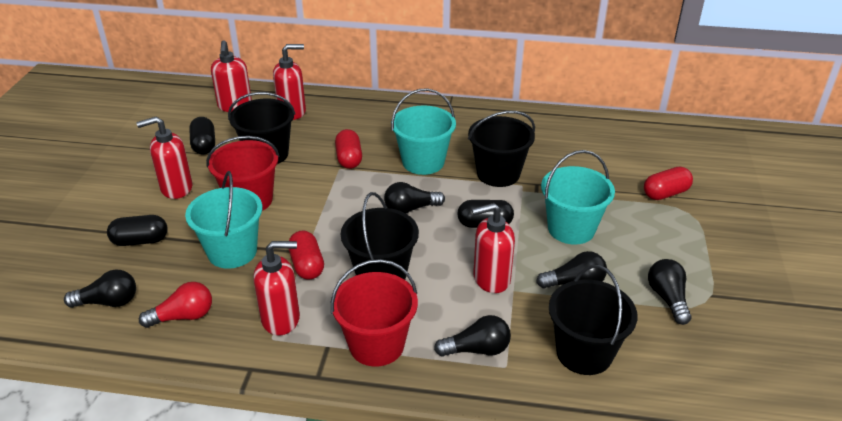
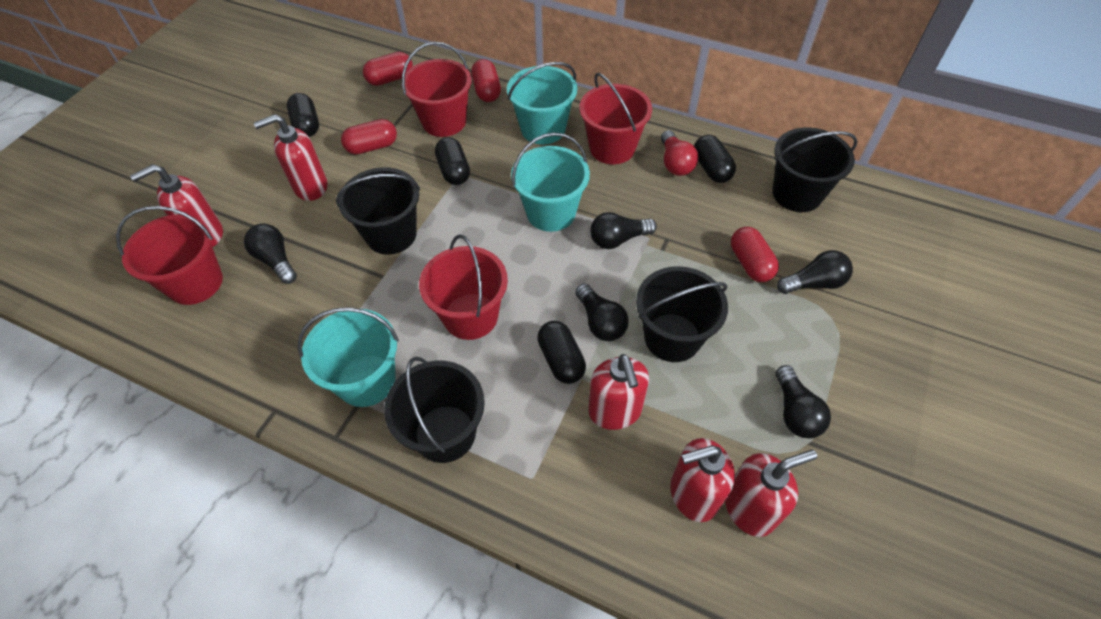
black capsule: 3 -> 4
red bucket: 2 -> 4
red capsule: 3 -> 4

